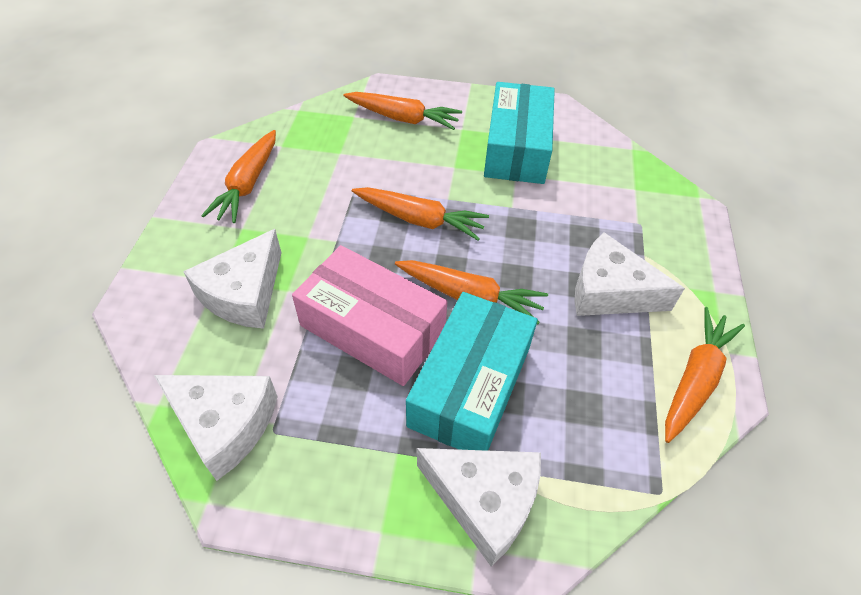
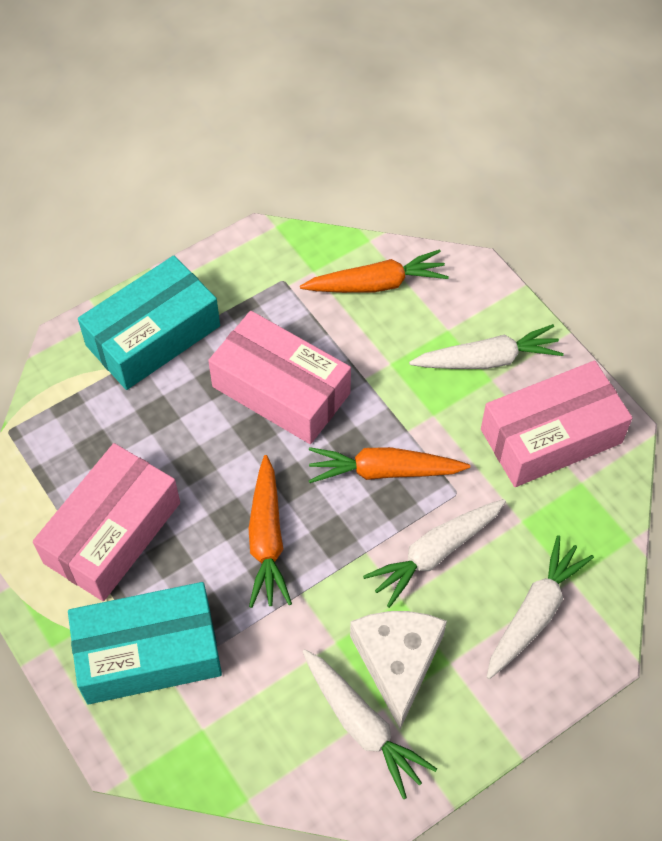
orange carrot: 5 -> 3
pink box: 1 -> 3
white carrot: 0 -> 4
white cheese: 4 -> 1

